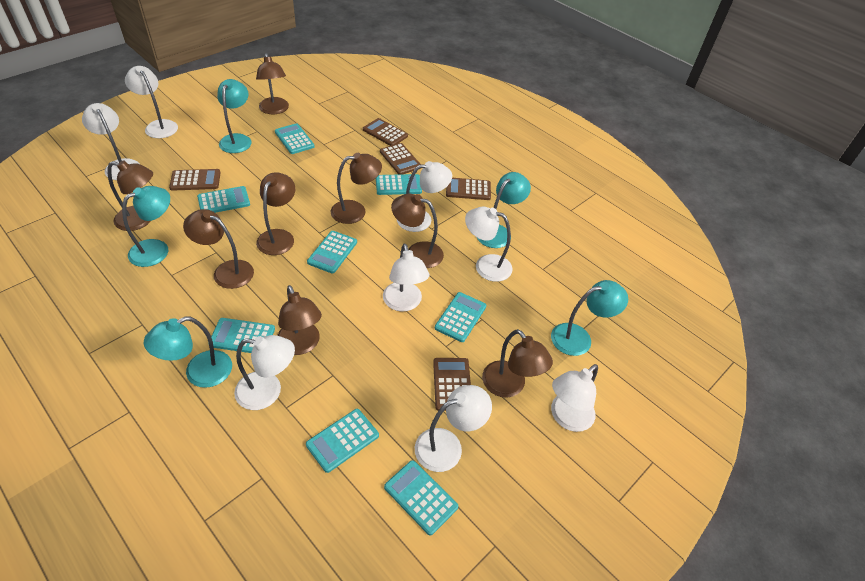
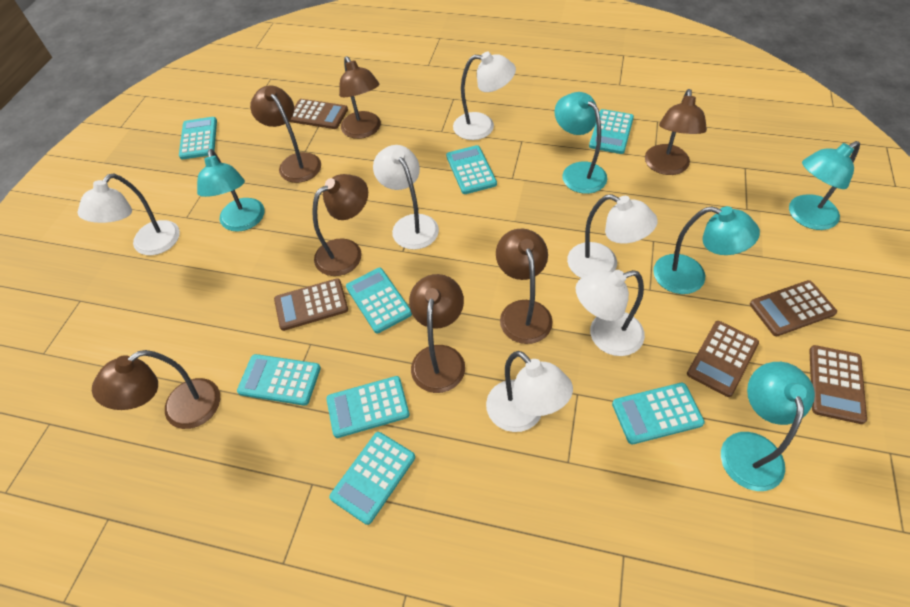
brown lamp: 8 -> 7
white lamp: 8 -> 6

